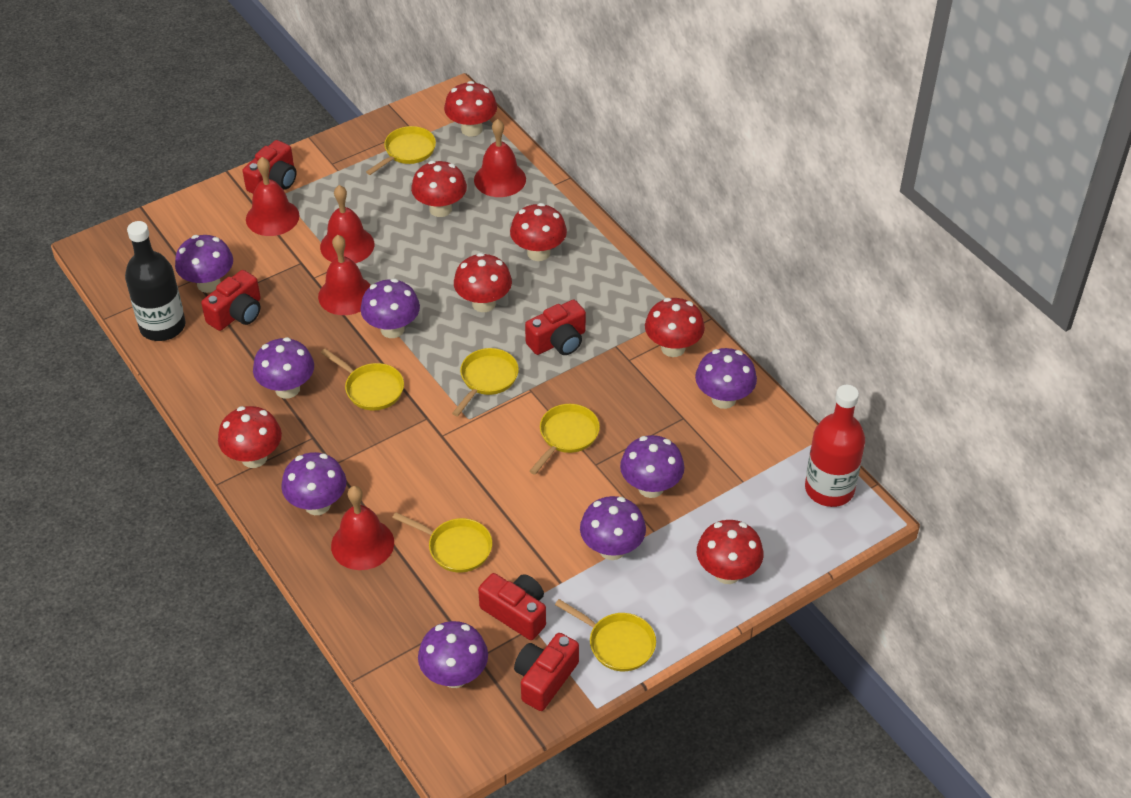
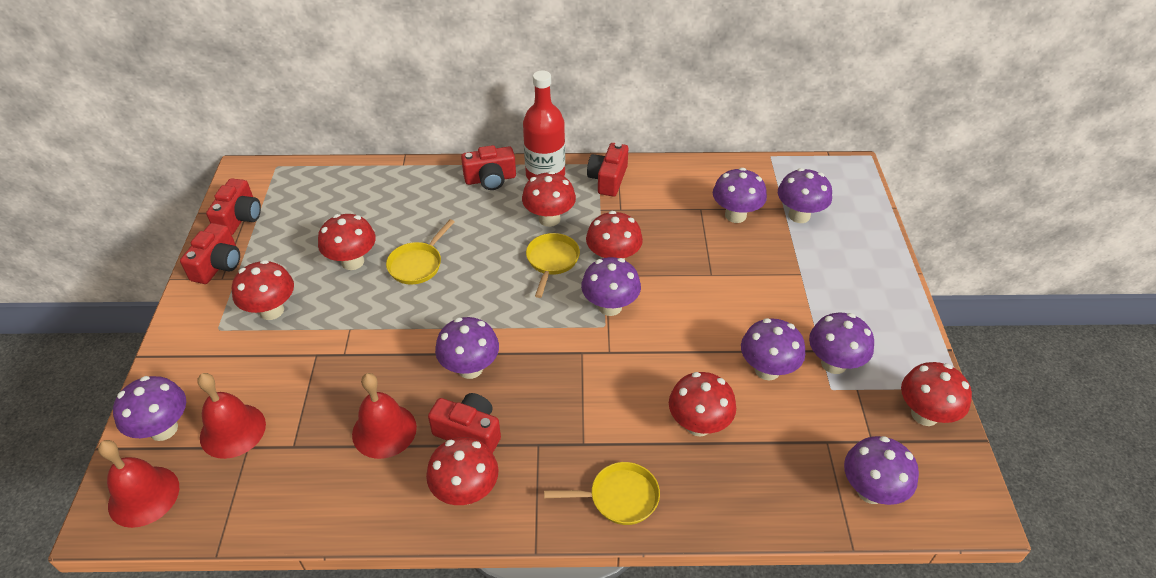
black bottle: 1 -> 0
red bell: 5 -> 3
yellow pan: 6 -> 3

